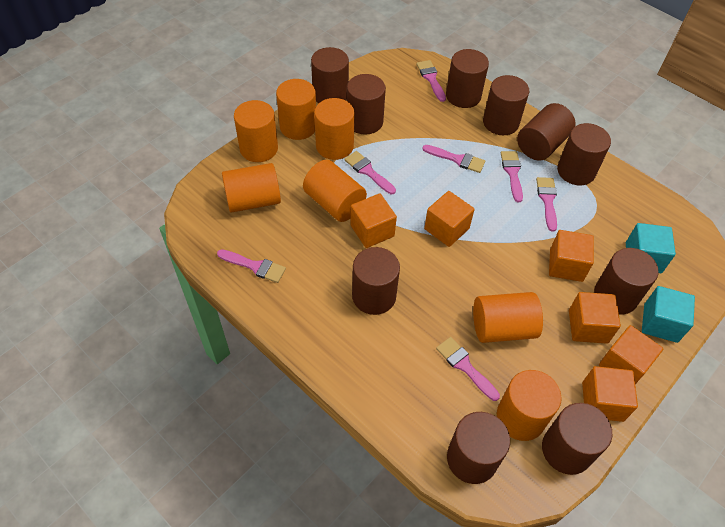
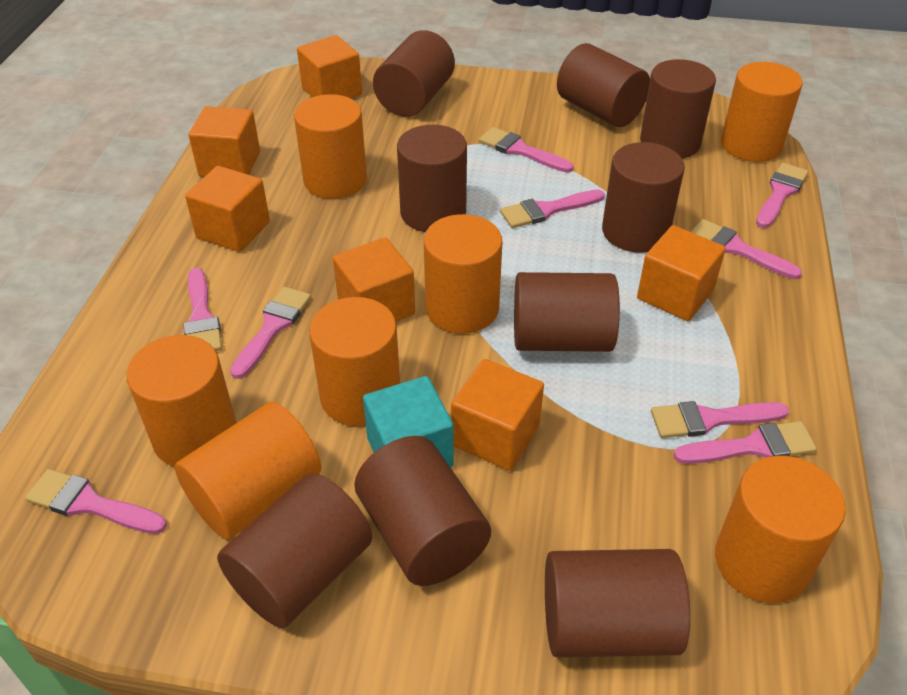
brown cylinder: 10 -> 9
pink brush: 7 -> 9
turquoise cube: 2 -> 1

